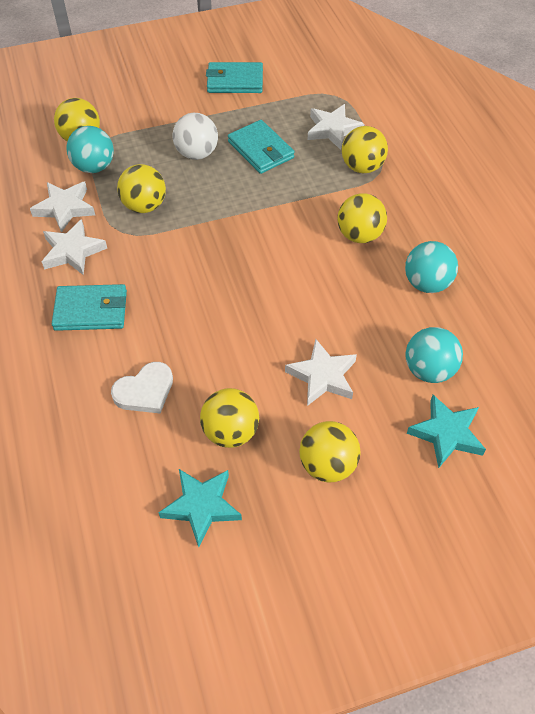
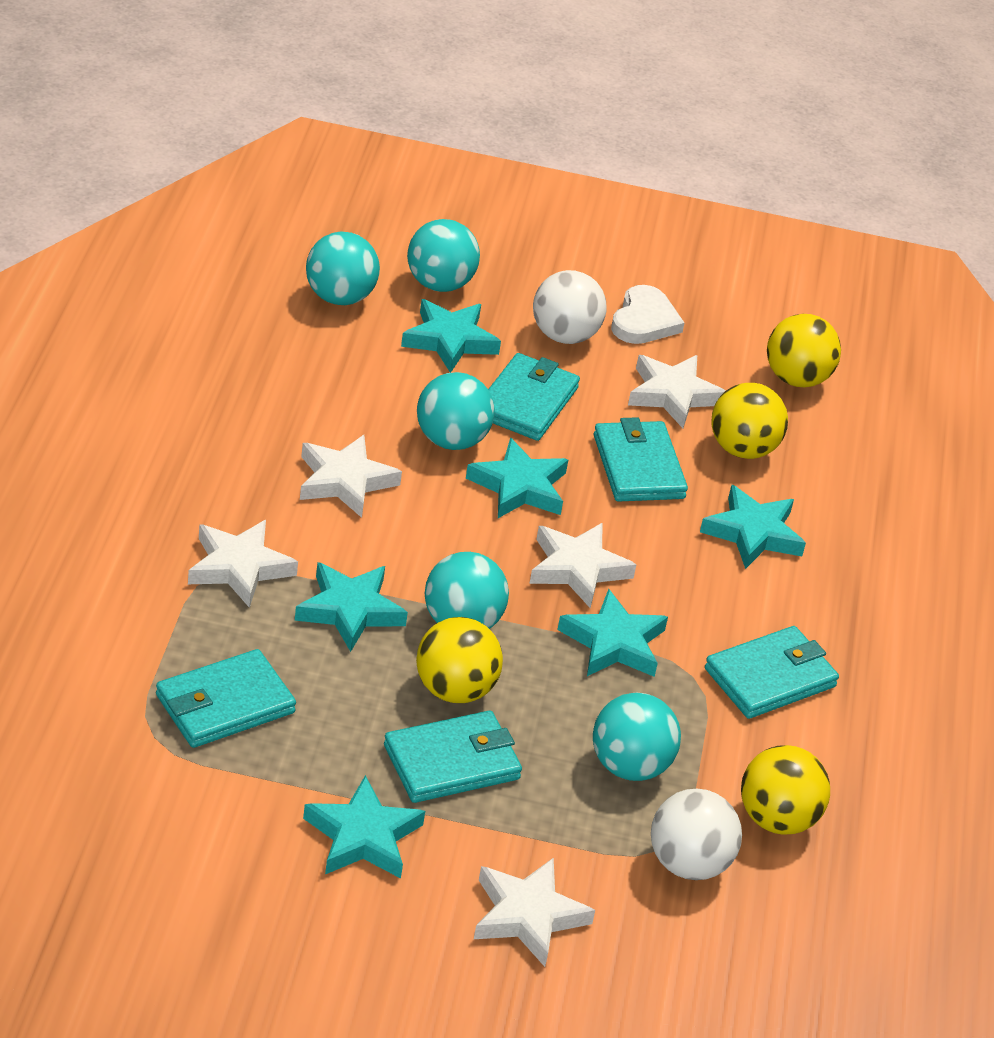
turquoise ball: 3 -> 5
turquoise star: 2 -> 6
turquoise wallet: 3 -> 5
white ball: 1 -> 2
white star: 4 -> 5
yellow ball: 6 -> 4

